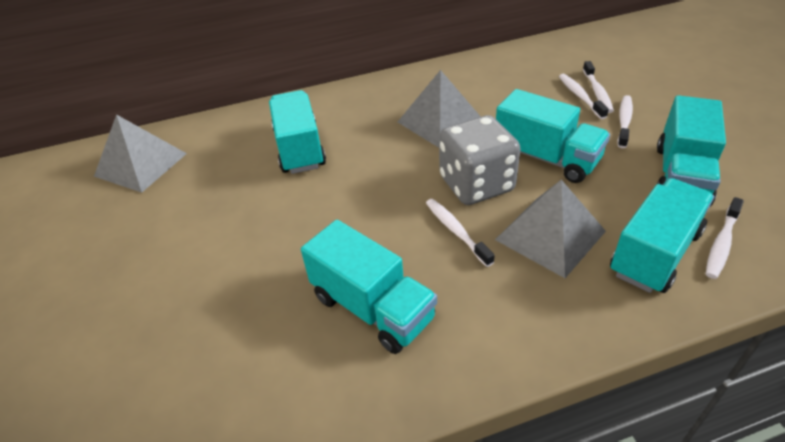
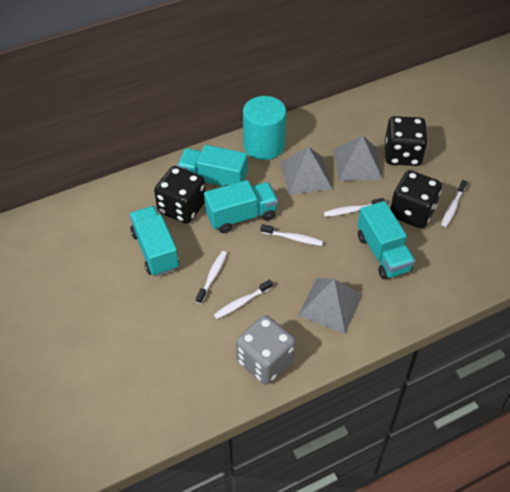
black dice: 0 -> 3
turquoise cylinder: 0 -> 1
turquoise truck: 5 -> 4

